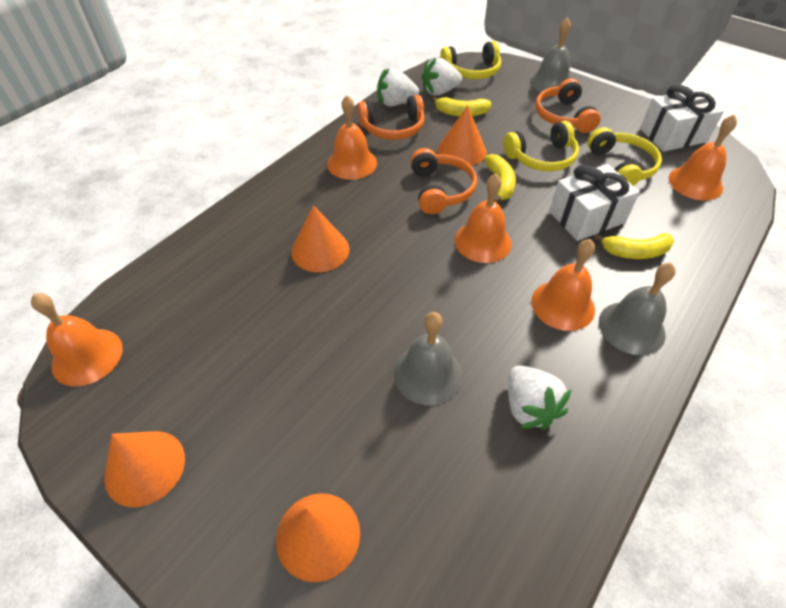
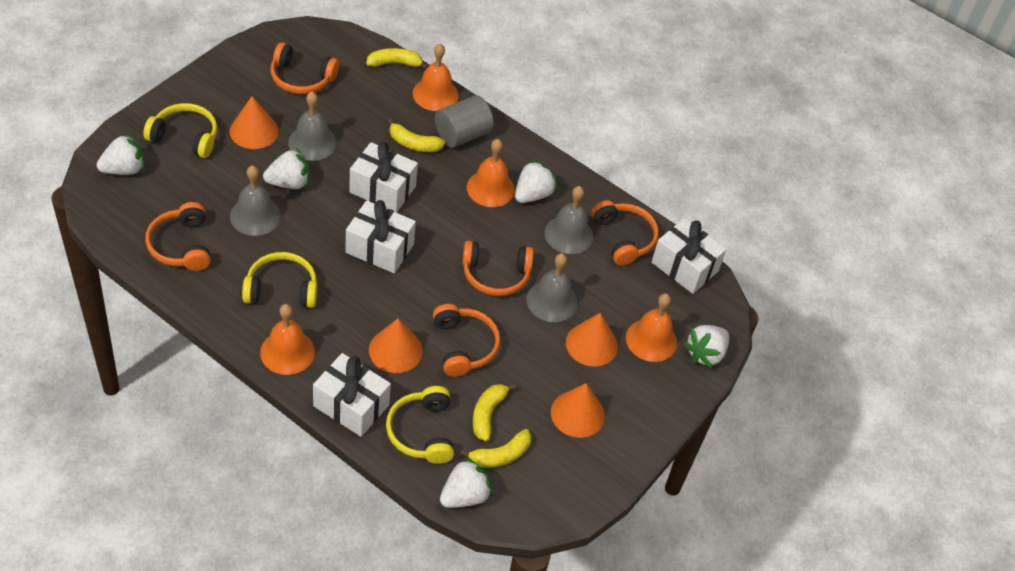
grey bell: 3 -> 4
grey cylinder: 0 -> 1
orange bell: 5 -> 4
orange headphones: 3 -> 5
white gift: 2 -> 4
white strawberry: 3 -> 5
yellow banana: 3 -> 4

